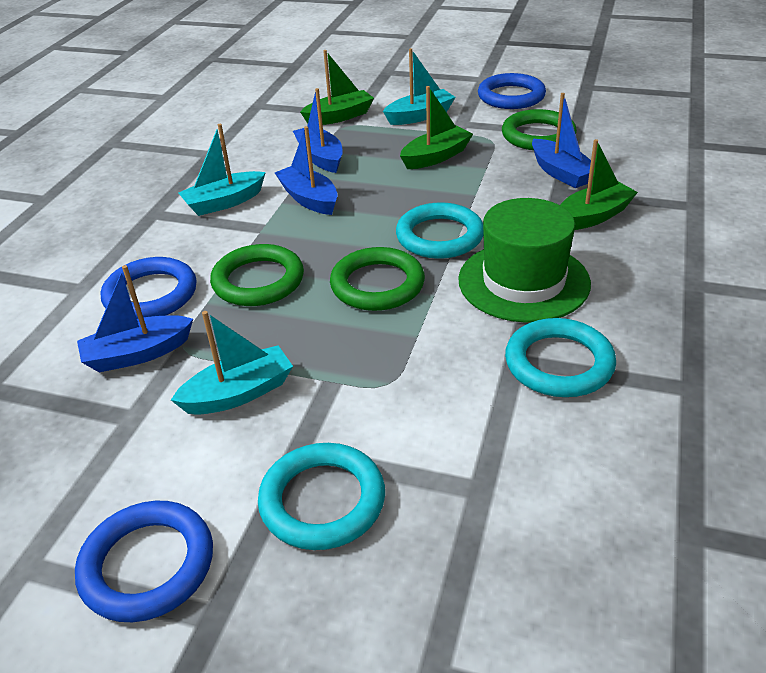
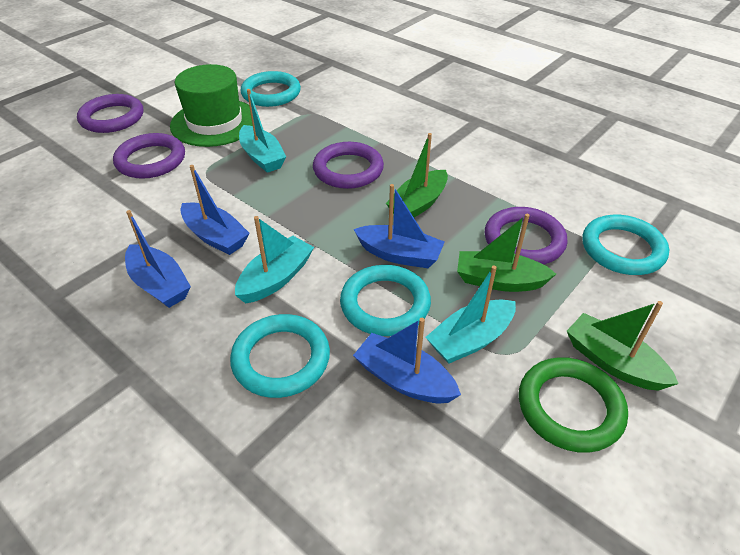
blue ring: 3 -> 0
green ring: 3 -> 1
purple ring: 0 -> 4
turquoise ring: 3 -> 4

